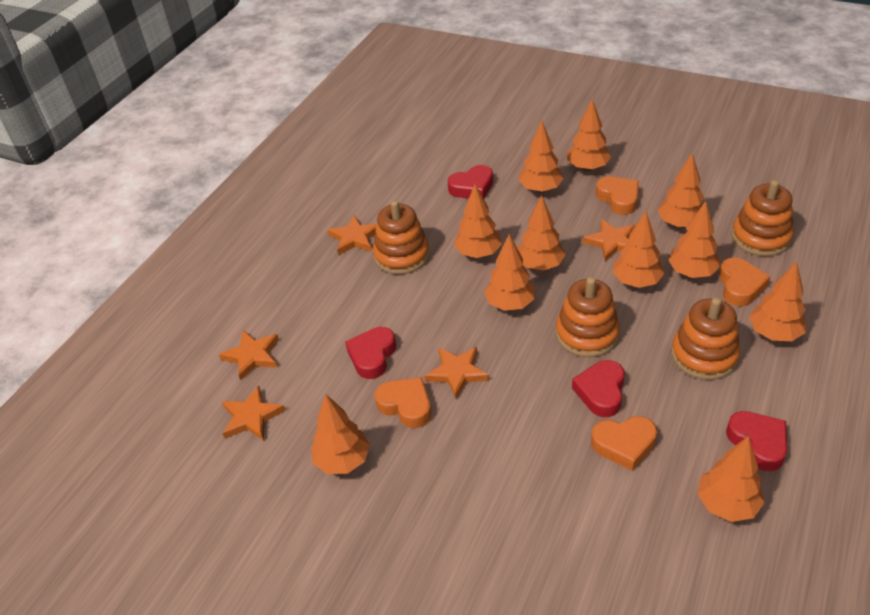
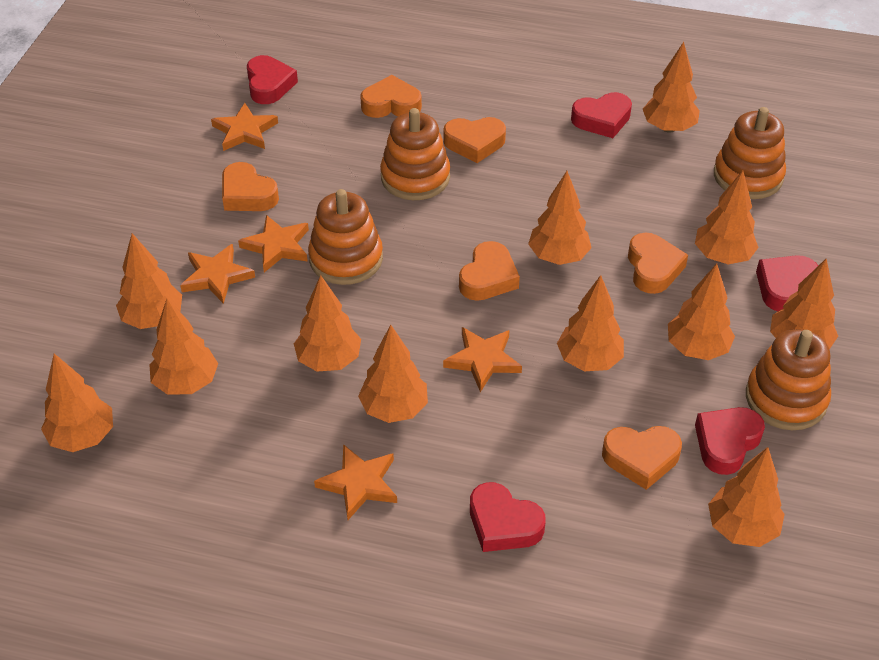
orange heart: 4 -> 6
orange tree: 11 -> 12
red heart: 4 -> 5

